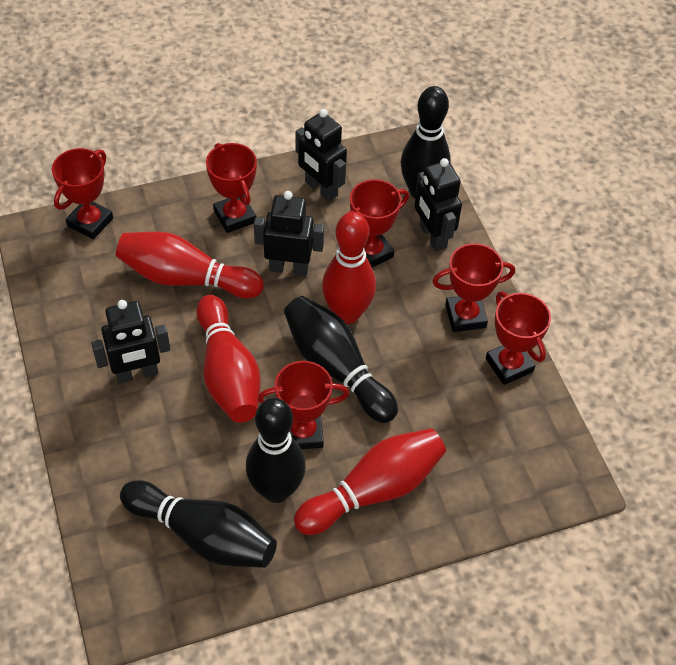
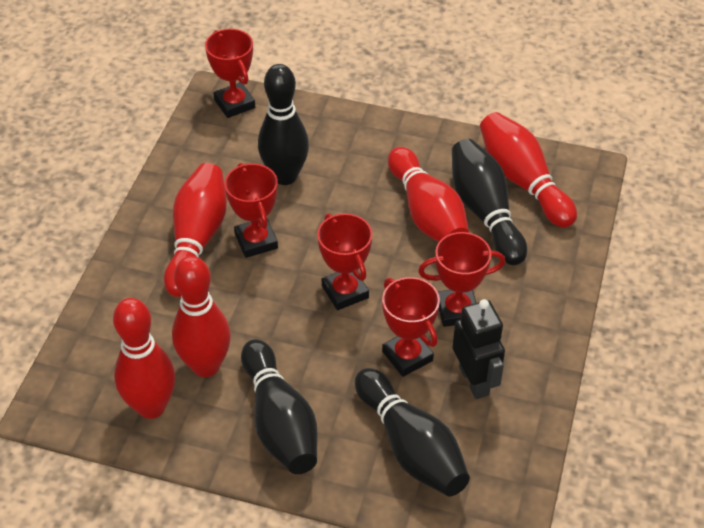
black robot: 4 -> 1
red bowling pin: 4 -> 5
red trophy: 6 -> 5

